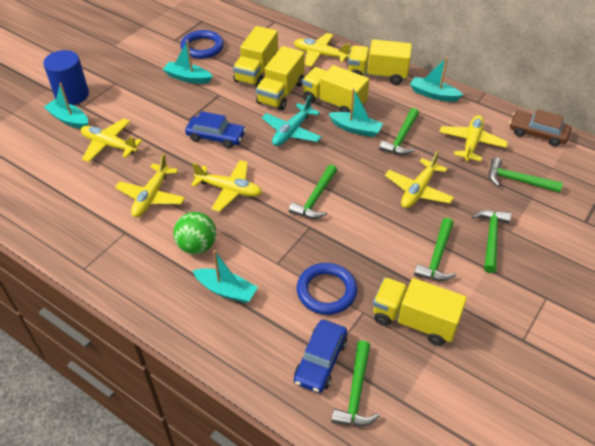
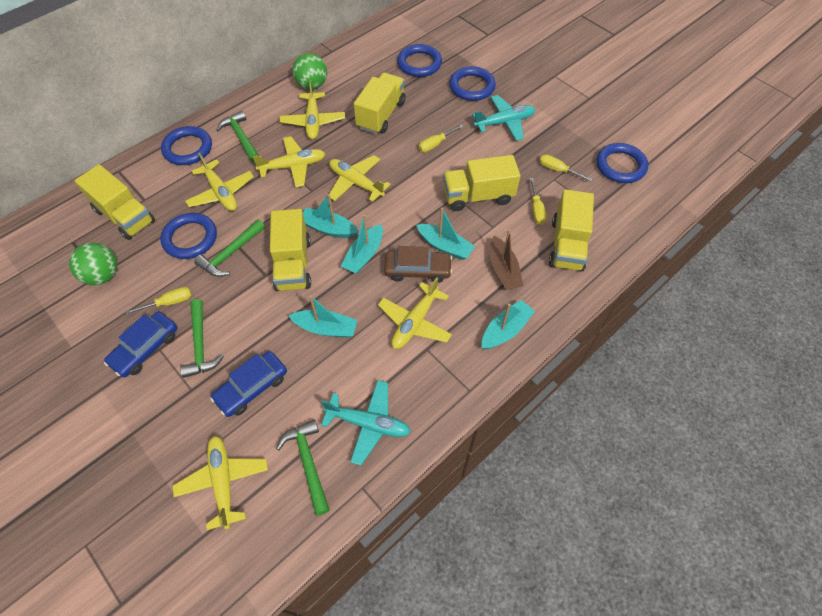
blue cylinder: 1 -> 0
blue ring: 2 -> 5
brown boat: 0 -> 1
green ball: 1 -> 2
green hammer: 6 -> 4
turquoise plane: 1 -> 2
yellow screwdriver: 0 -> 4

